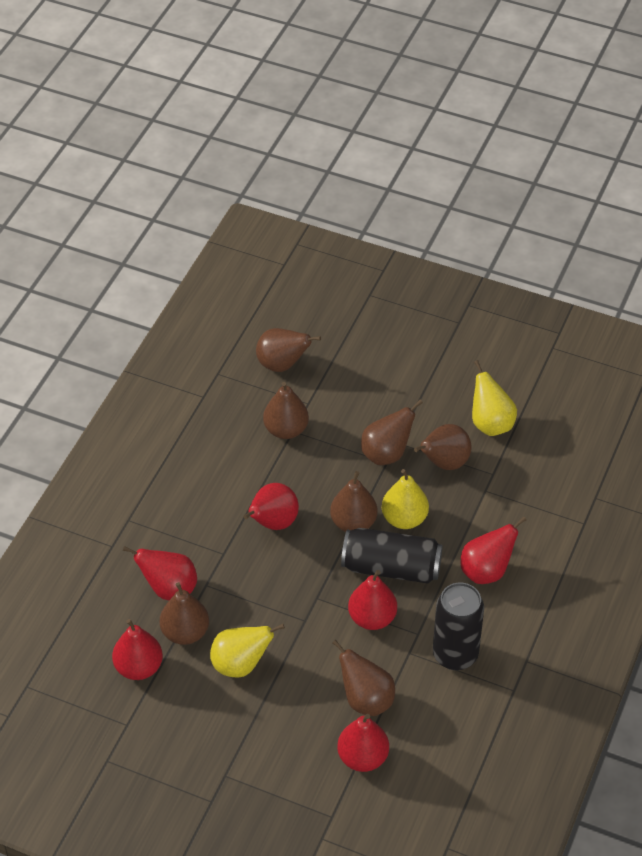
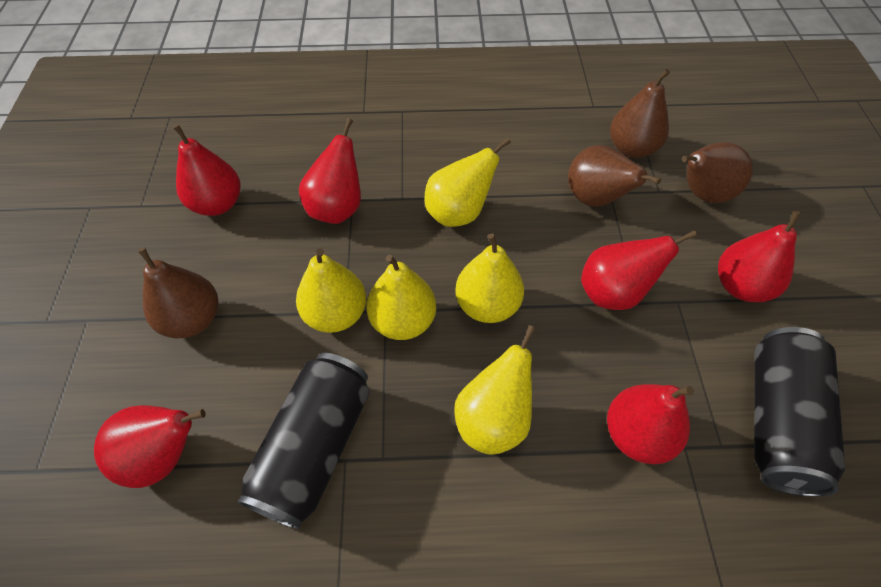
brown pear: 7 -> 4
yellow pear: 3 -> 5

